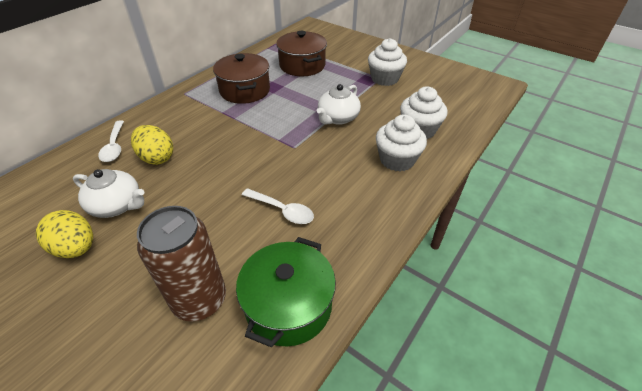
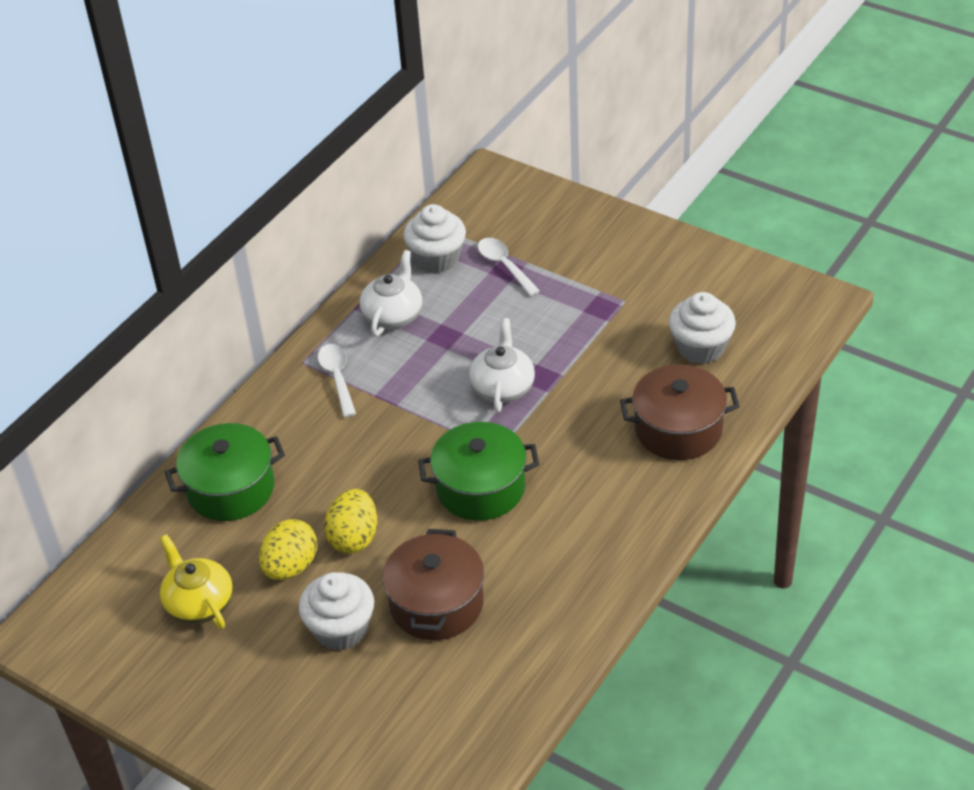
brown can: 1 -> 0
green pot: 1 -> 2
yellow teapot: 0 -> 1

